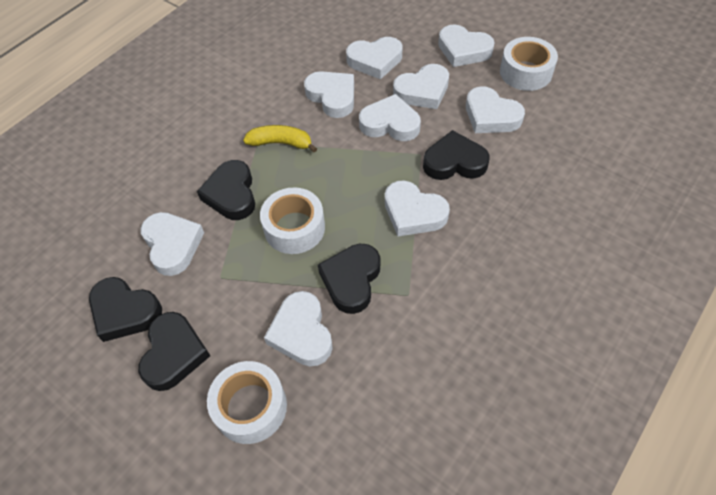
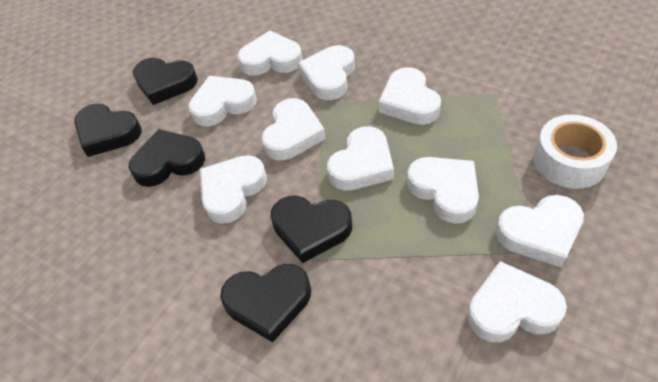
white heart: 9 -> 10
white tape: 3 -> 1
yellow banana: 1 -> 0

